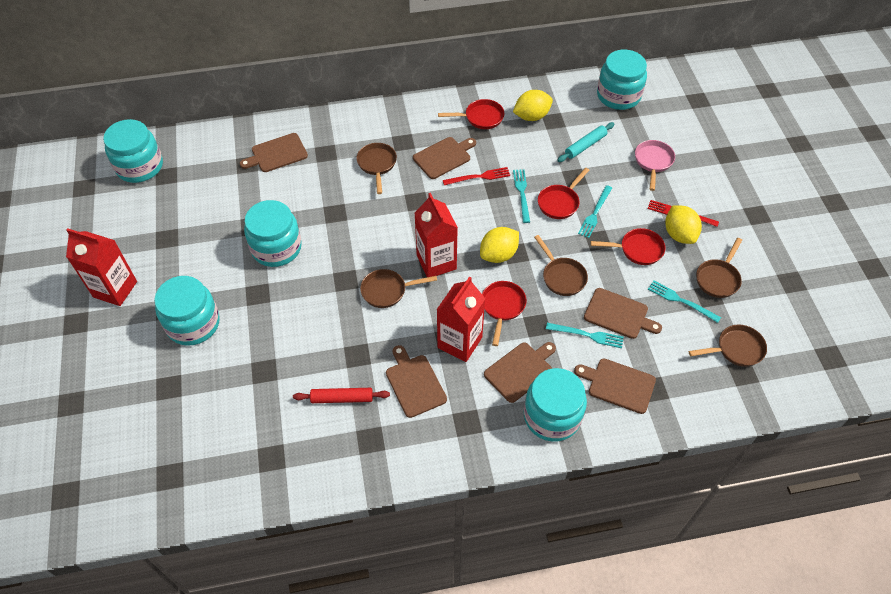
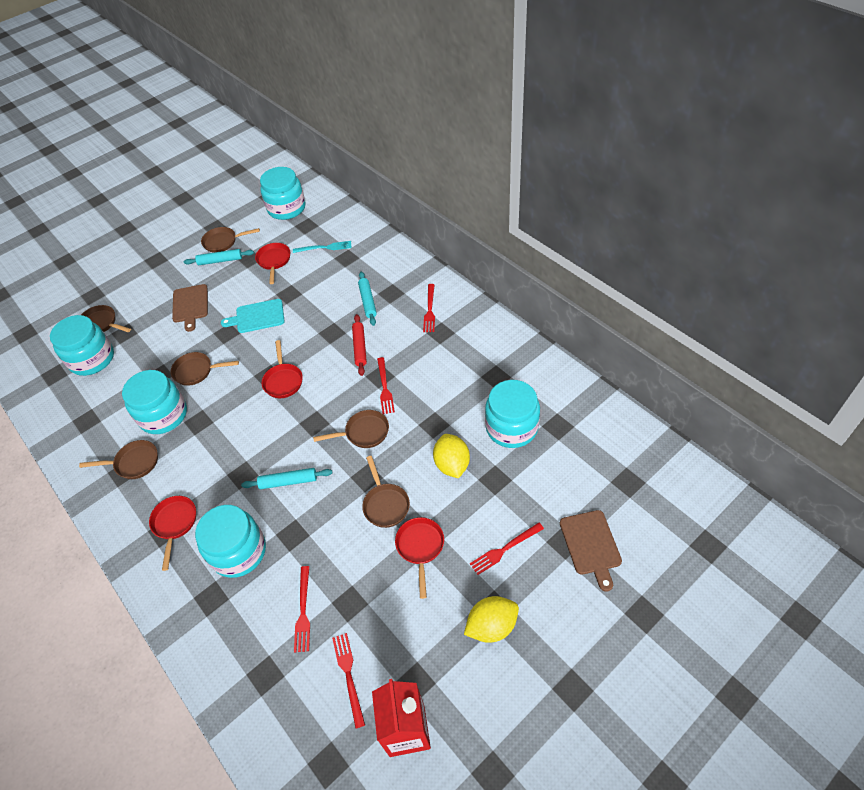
brown cutting board: 6 -> 2
brown pan: 5 -> 6
pink pan: 1 -> 0
red carton: 3 -> 1
red fork: 2 -> 5
turquoise cutting board: 0 -> 1
turquoise fork: 4 -> 1
turquoise rolling pin: 1 -> 3
yellow lemon: 3 -> 2

